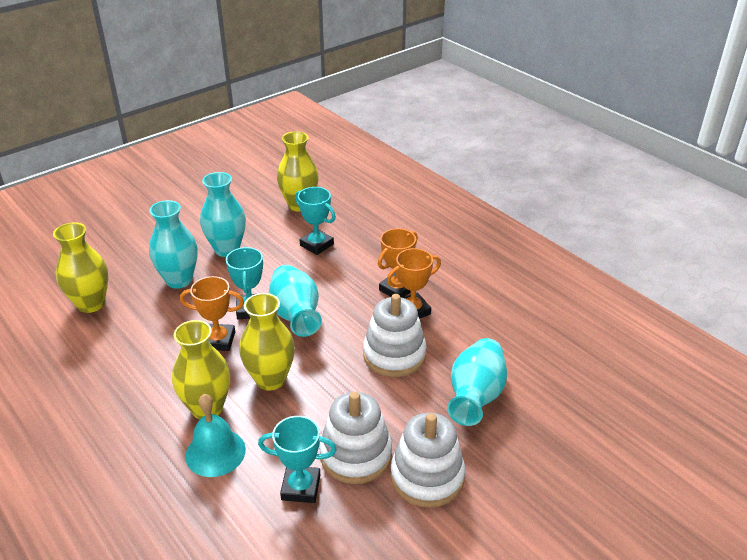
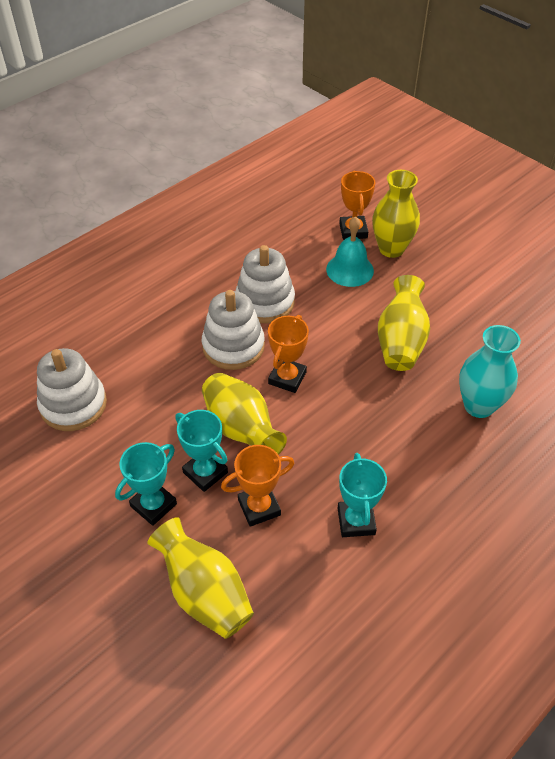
turquoise vase: 4 -> 1

